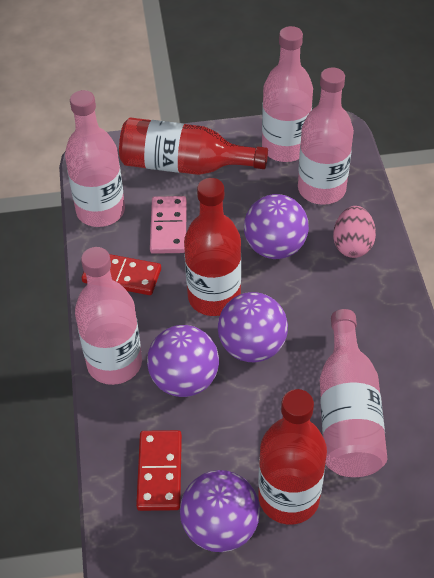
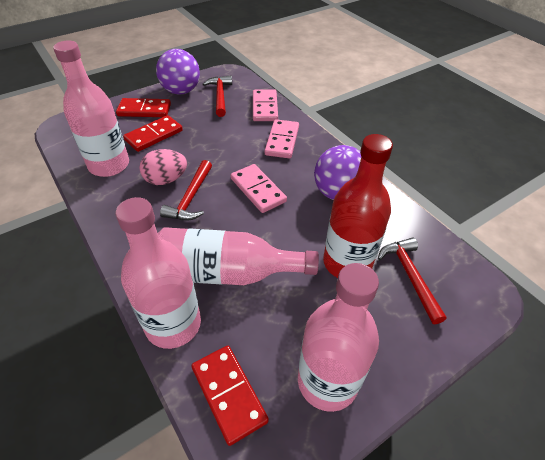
pink bottle: 5 -> 4
pink domino: 1 -> 3
purple ball: 4 -> 2
red bottle: 3 -> 1
red domino: 2 -> 3
red hammer: 0 -> 3

